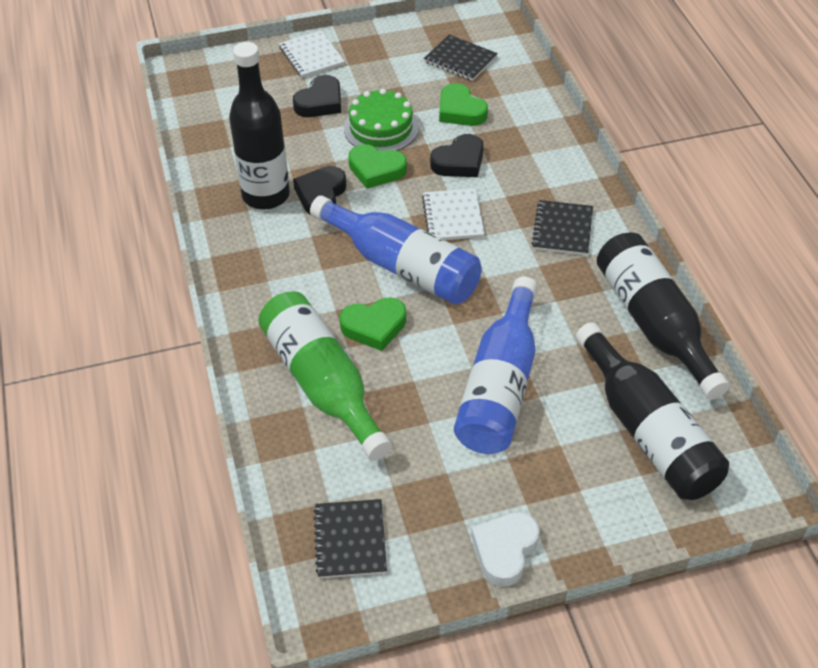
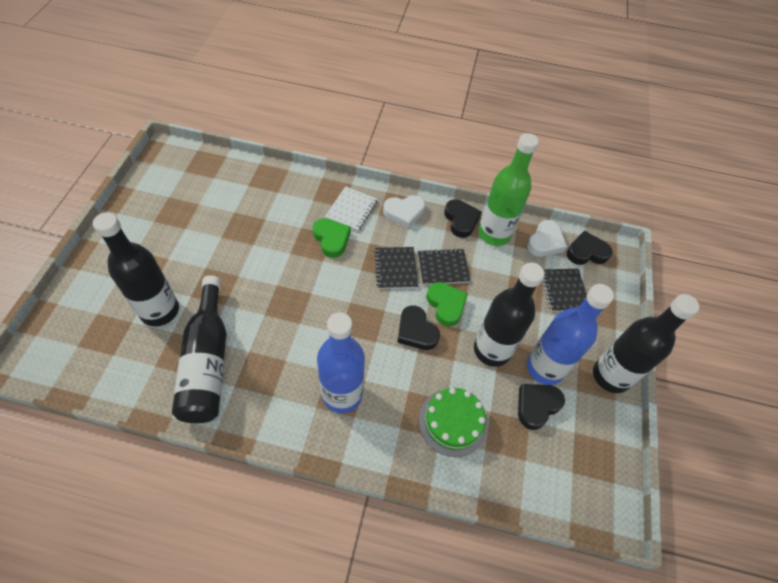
black bottle: 3 -> 4
black heart: 3 -> 4
green heart: 3 -> 2
white heart: 1 -> 2
white notebook: 2 -> 1

